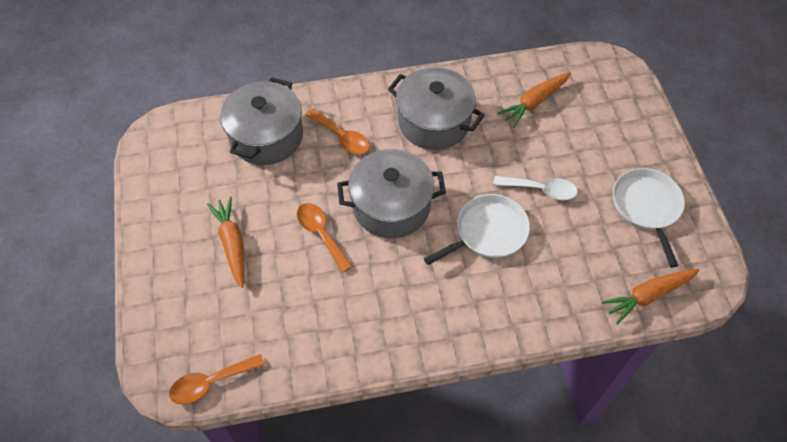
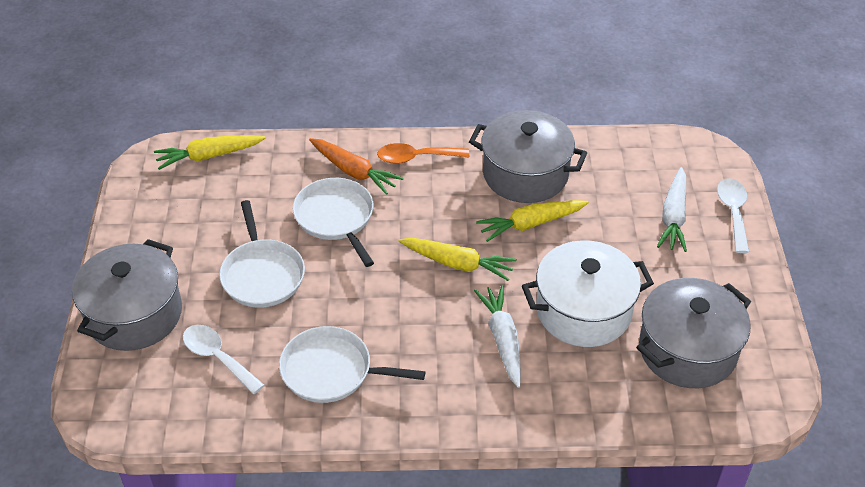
orange carrot: 3 -> 1
orange spoon: 3 -> 1
white carrot: 0 -> 2
white pan: 2 -> 3
white pot: 0 -> 1
white spoon: 1 -> 2
yellow carrot: 0 -> 3

